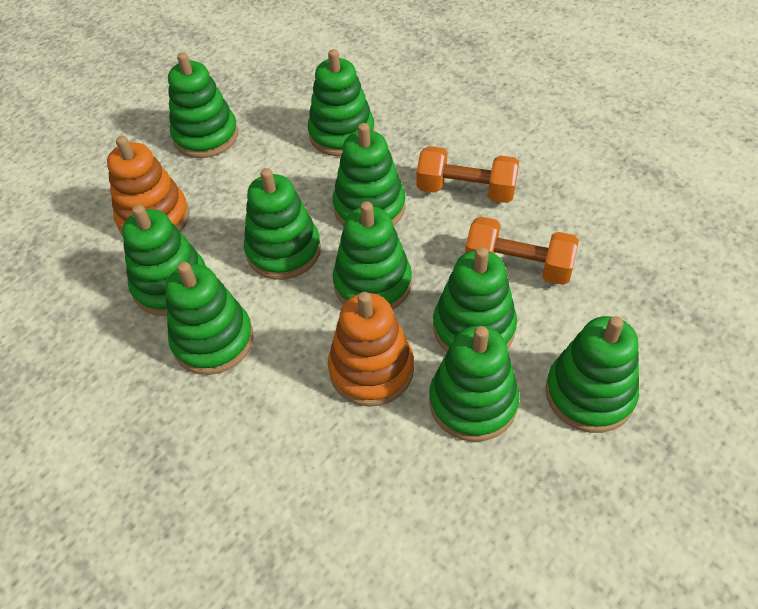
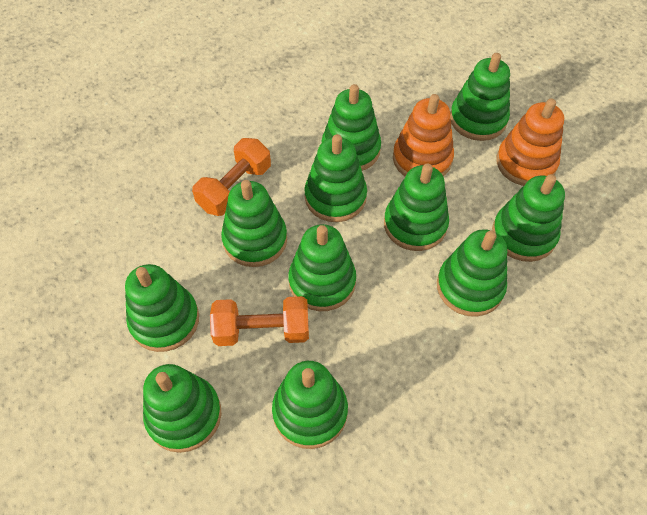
green stacking toy: 10 -> 11

